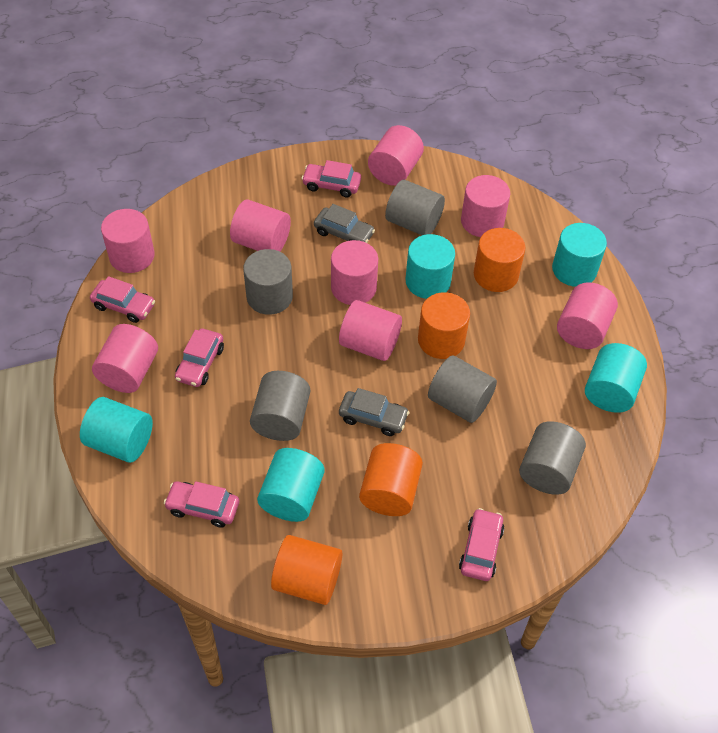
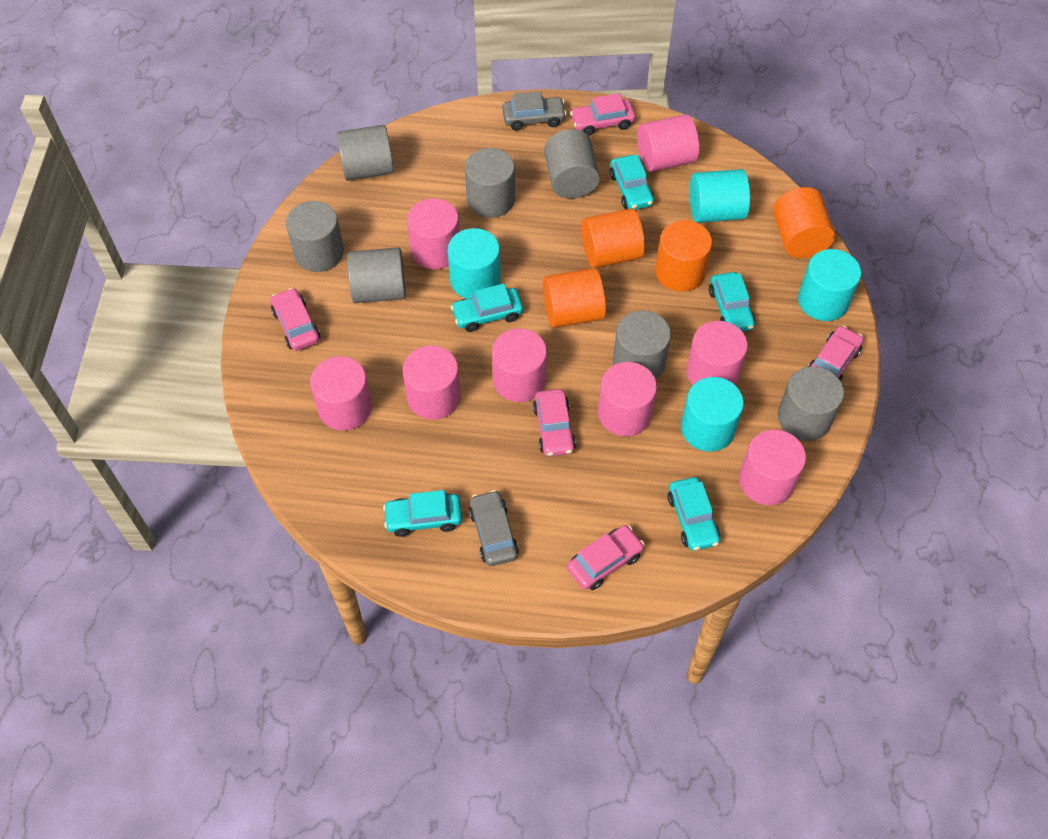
grey cylinder: 5 -> 7
turquoise car: 0 -> 5
turquoise cylinder: 5 -> 4

